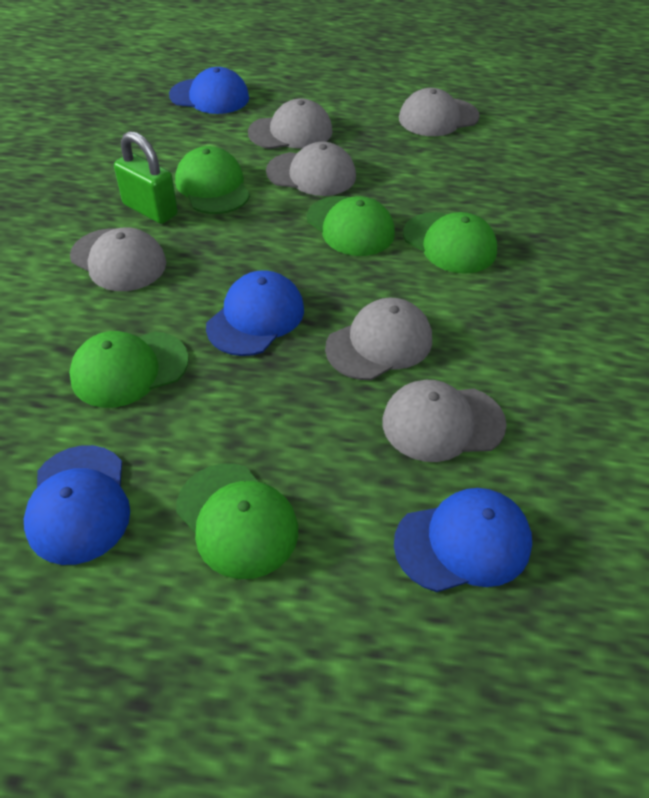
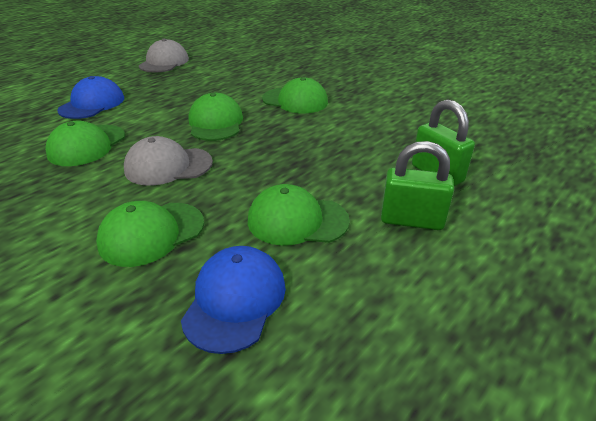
blue cap: 4 -> 2
green padlock: 1 -> 2
grey cap: 6 -> 2

